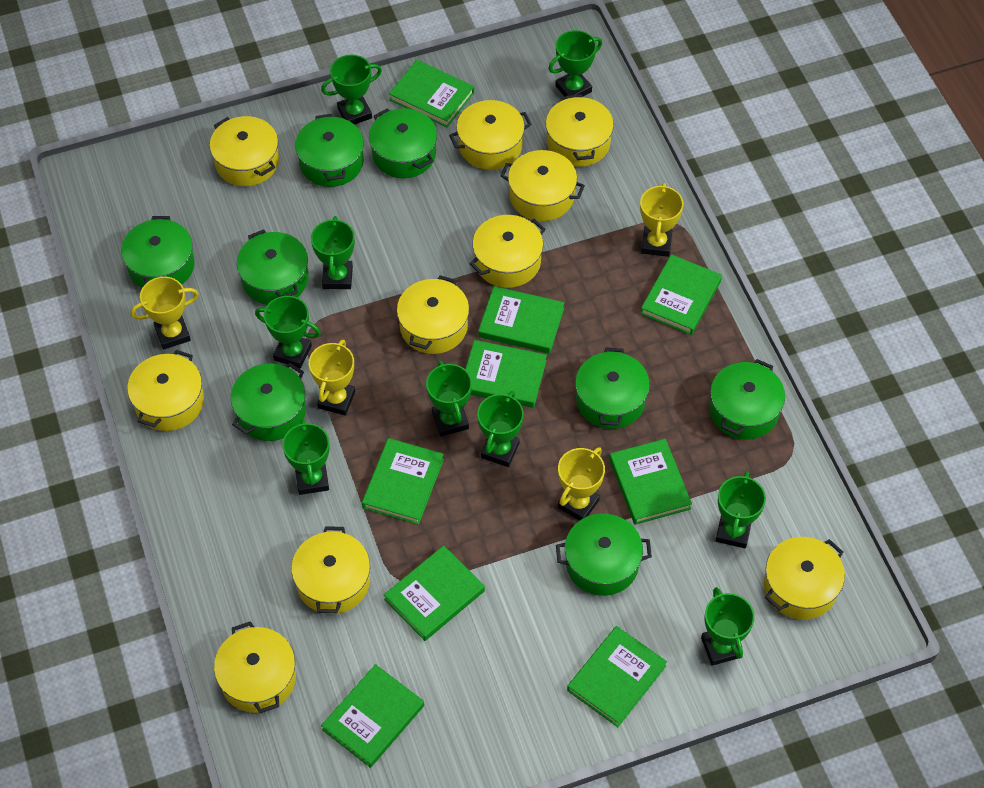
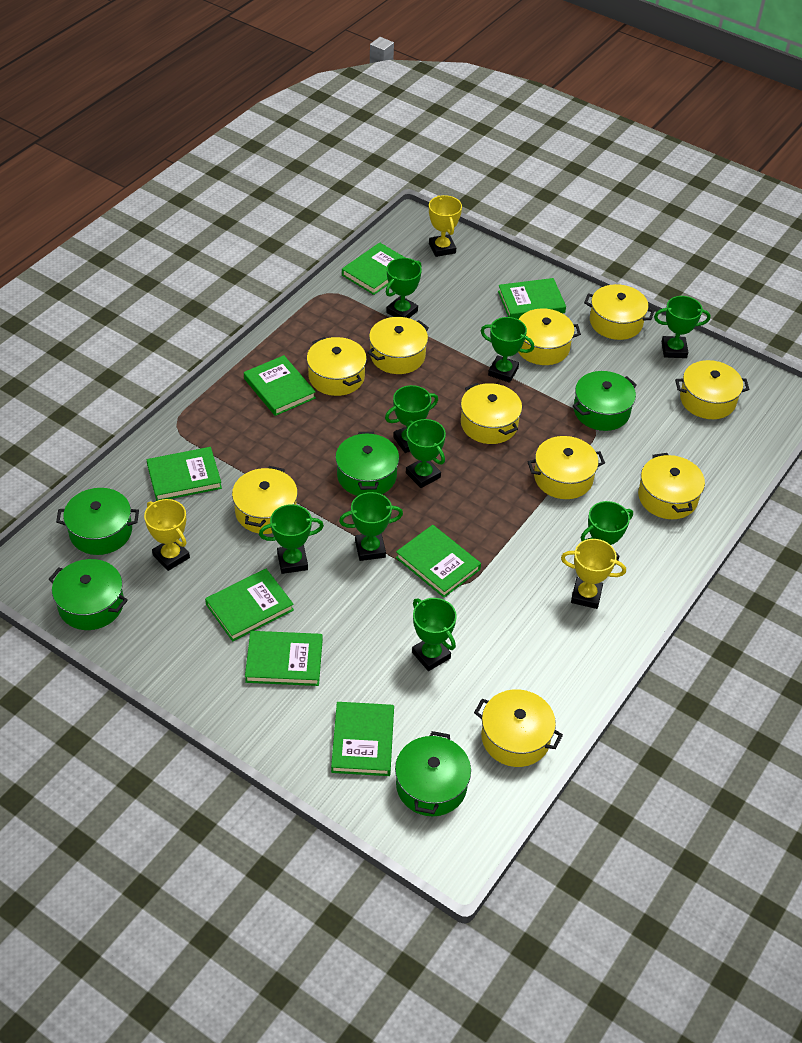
green book: 9 -> 8
green pot: 8 -> 5
yellow trophy: 4 -> 3

